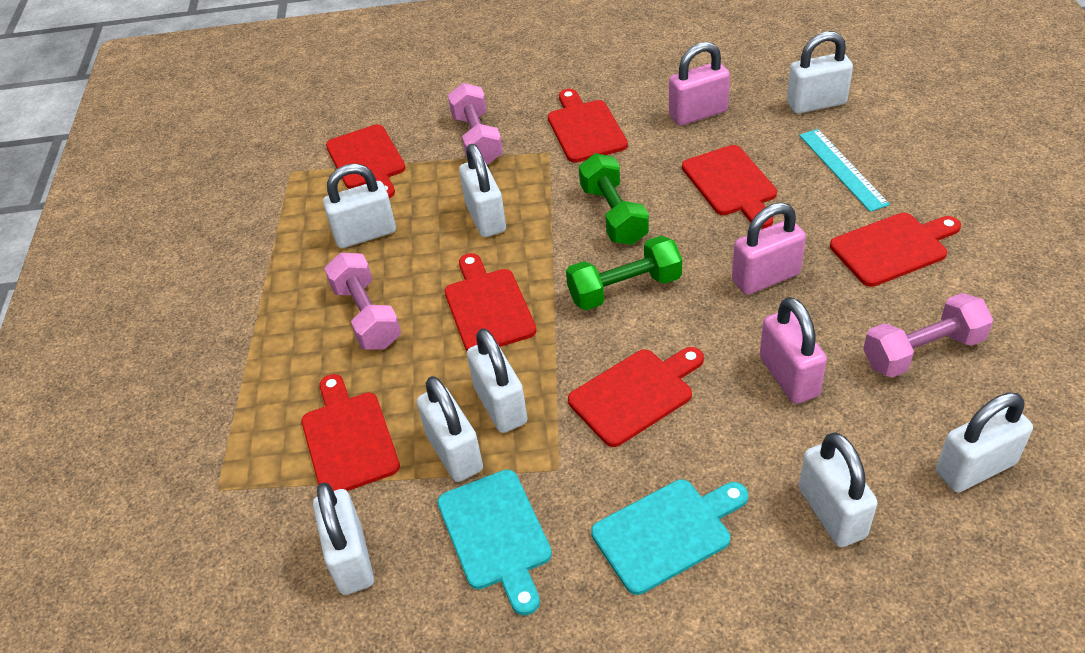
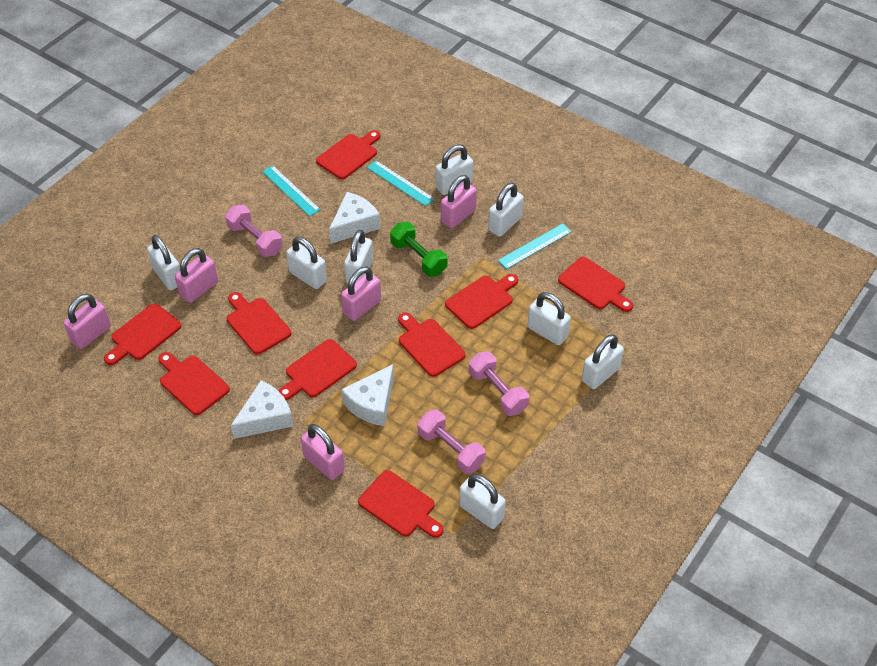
green dumbbell: 2 -> 1
pink padlock: 3 -> 5
red cutting board: 7 -> 9
turquoise cutting board: 2 -> 0
turquoise ruler: 1 -> 3
white cheese: 0 -> 3

